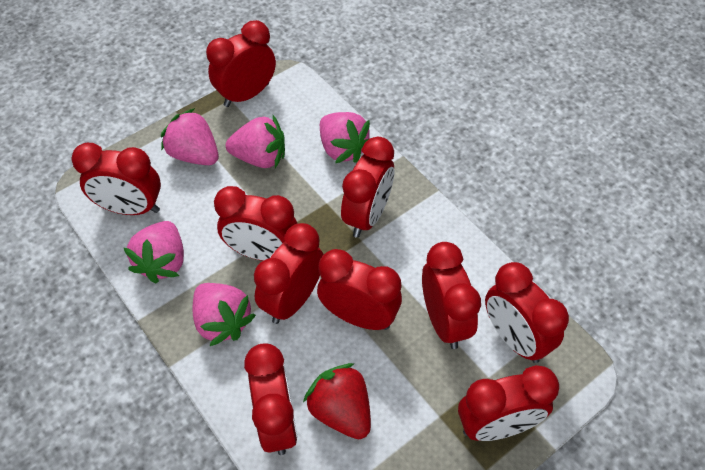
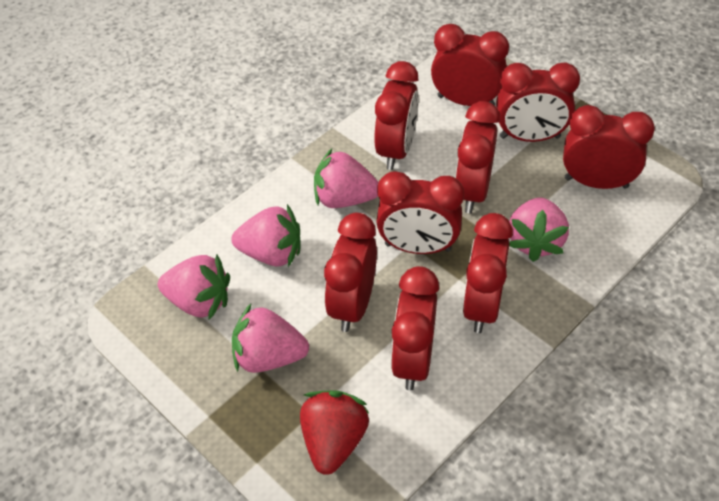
red clock: 10 -> 9

